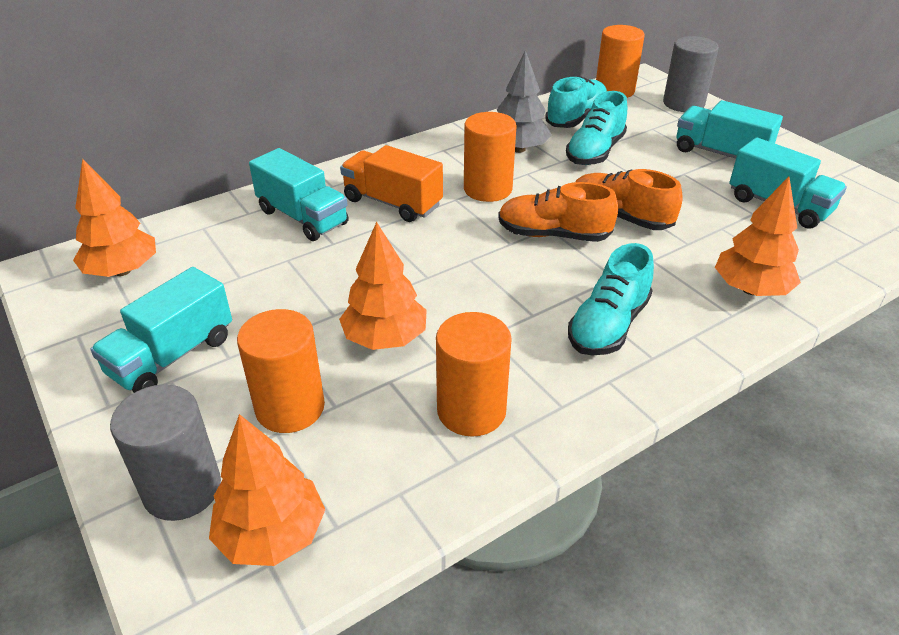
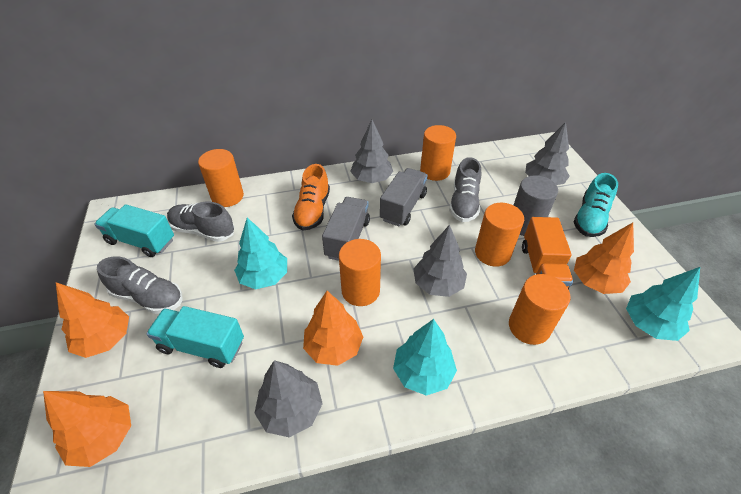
grey cylinder: 2 -> 1
grey shoe: 0 -> 3
grey tree: 1 -> 4
grey truck: 0 -> 2
orange cylinder: 4 -> 5
orange shoe: 2 -> 1
turquoise shoe: 3 -> 1
turquoise tree: 0 -> 3
turquoise truck: 4 -> 2

